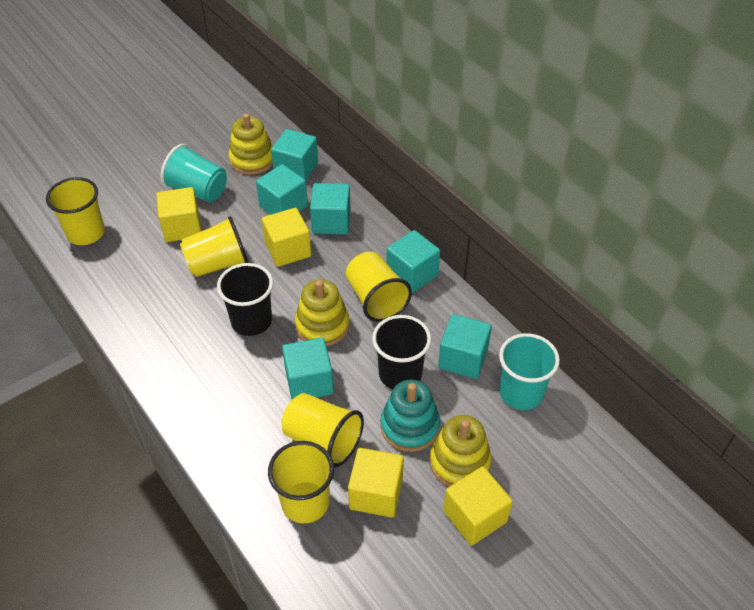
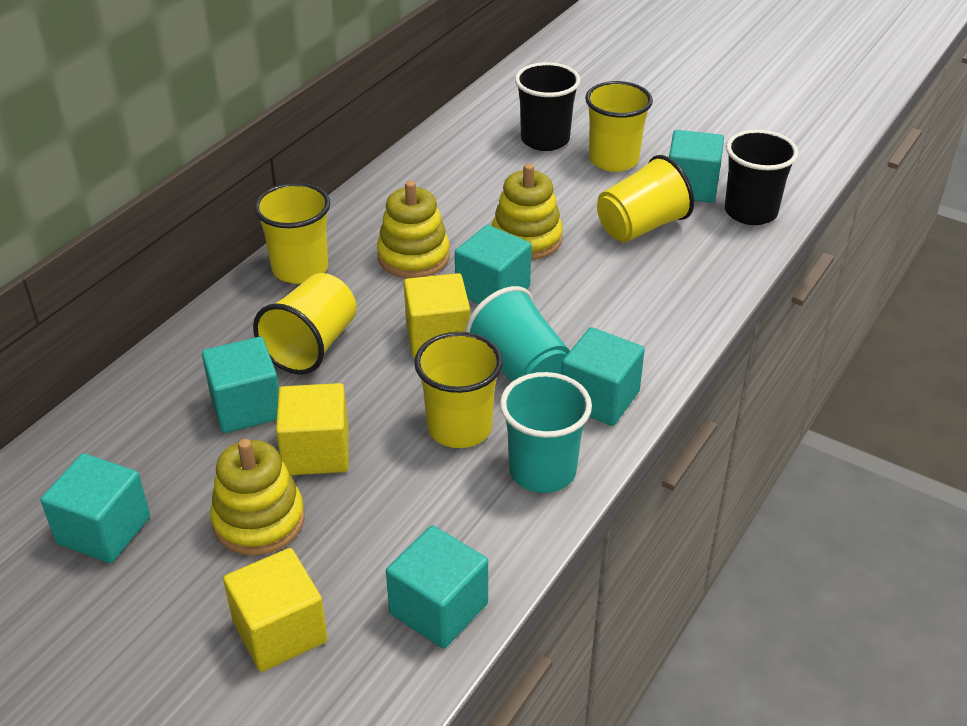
turquoise stacking toy: 1 -> 0
yellow cube: 4 -> 3

